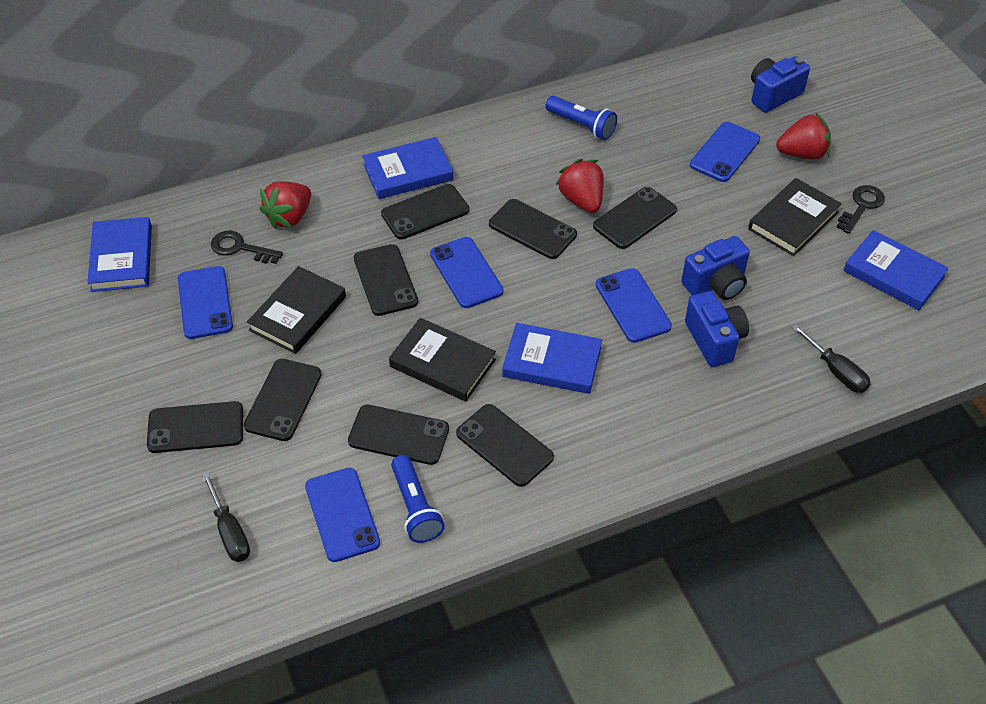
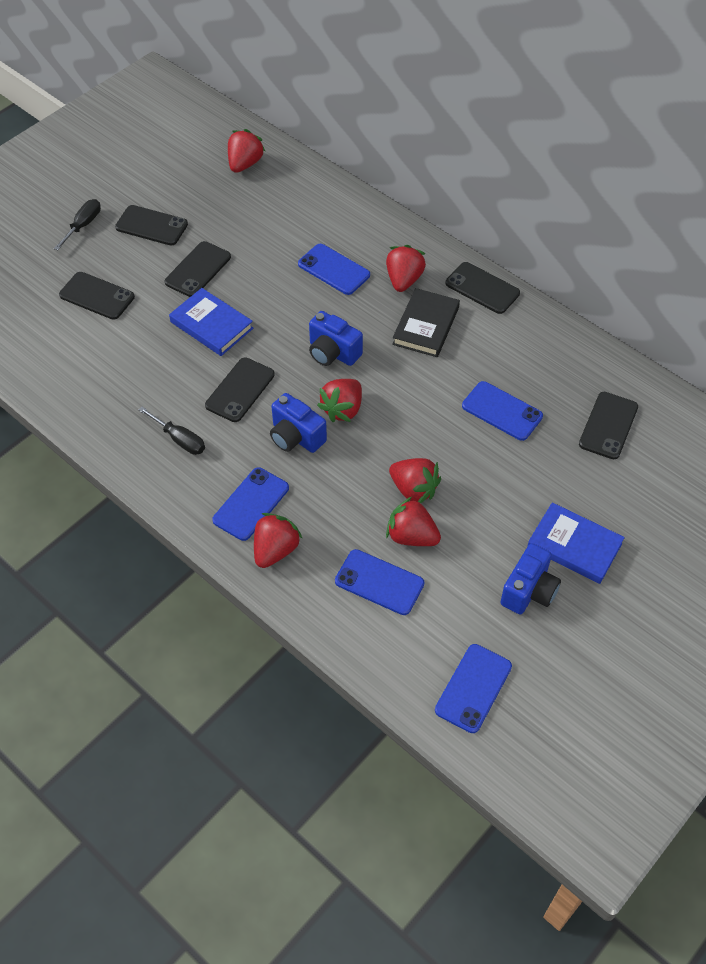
black book: 3 -> 1
black key: 2 -> 0
black phone: 8 -> 6
blue book: 4 -> 2
blue flashlight: 2 -> 0
red strawberry: 3 -> 6

